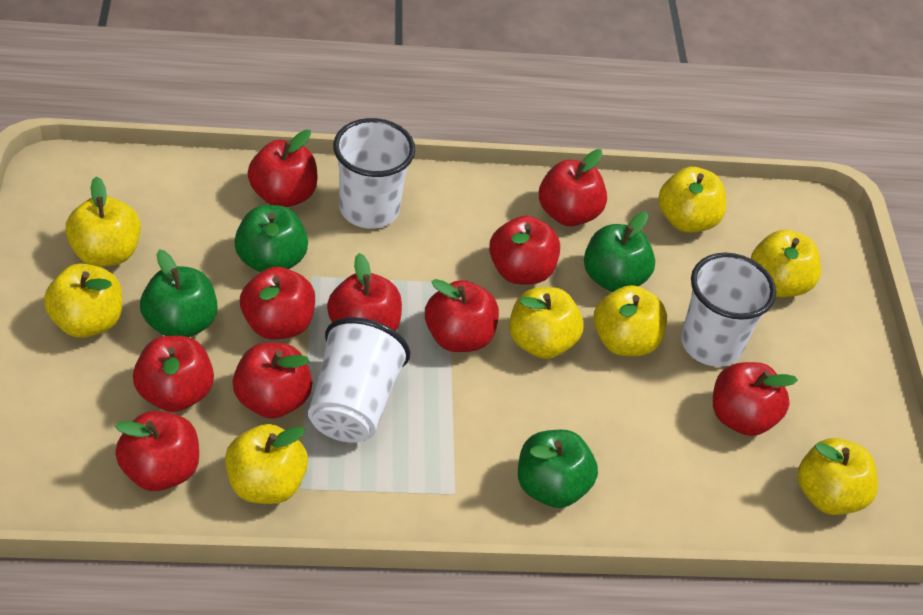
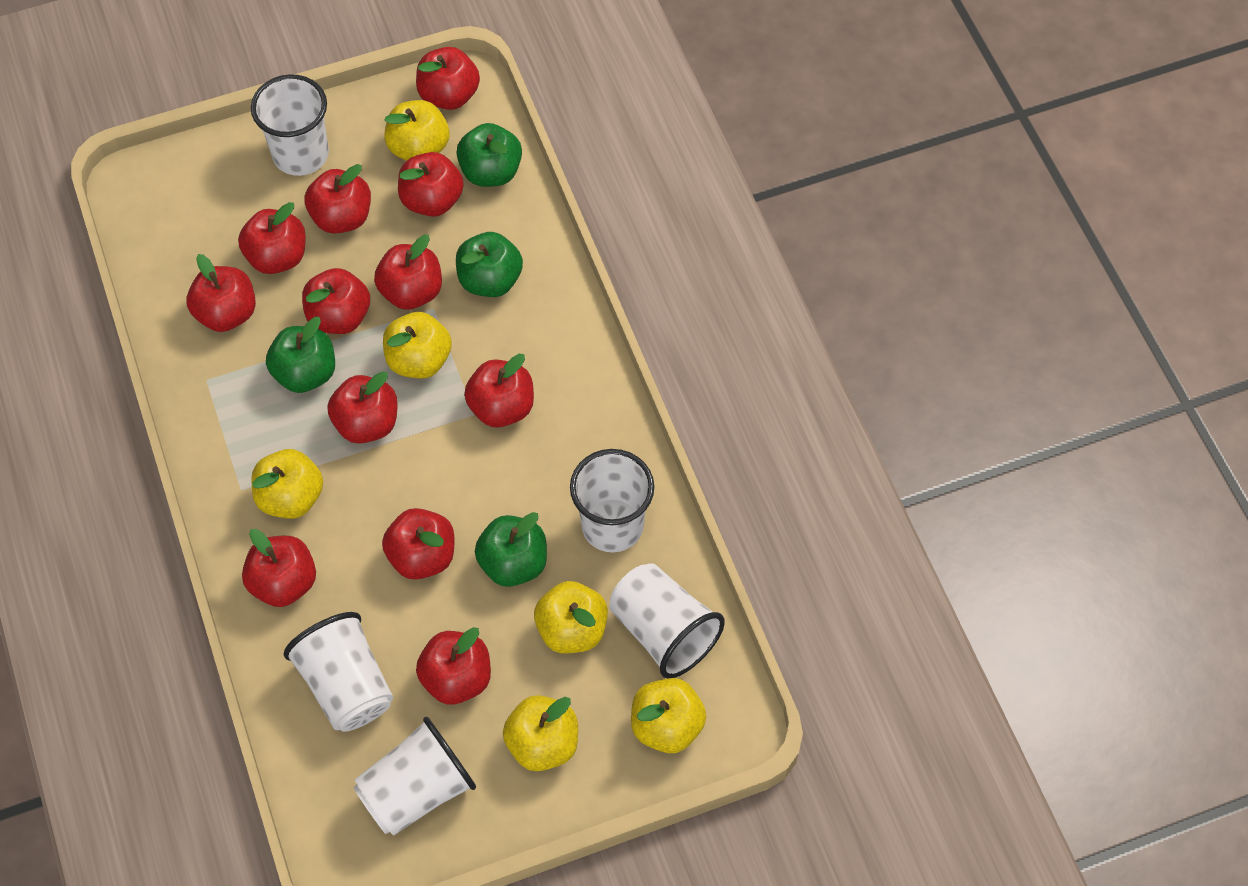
red apple: 10 -> 12
white cup: 3 -> 5
yellow apple: 8 -> 6

